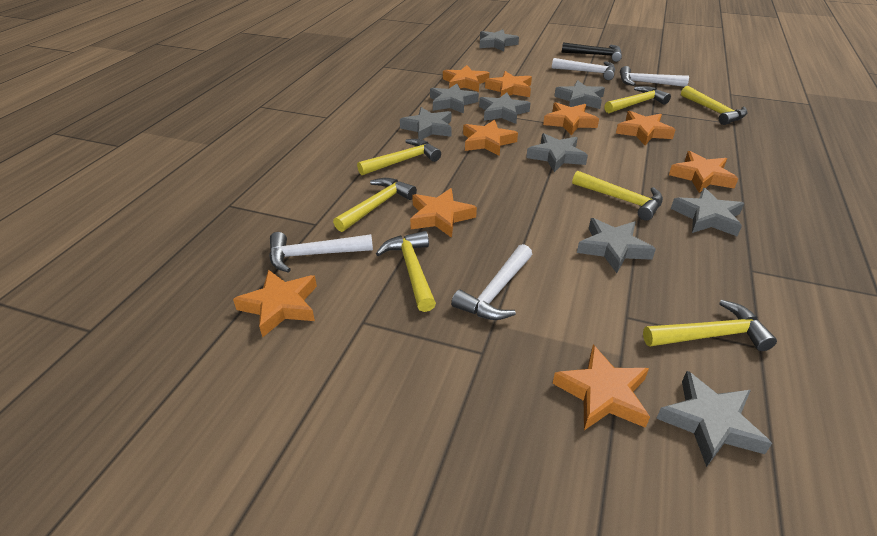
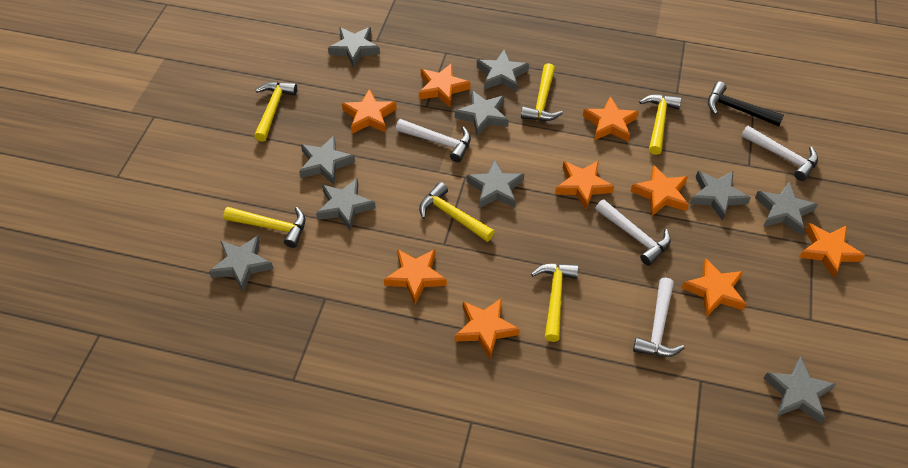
grey star: 9 -> 10
yellow hammer: 7 -> 6

